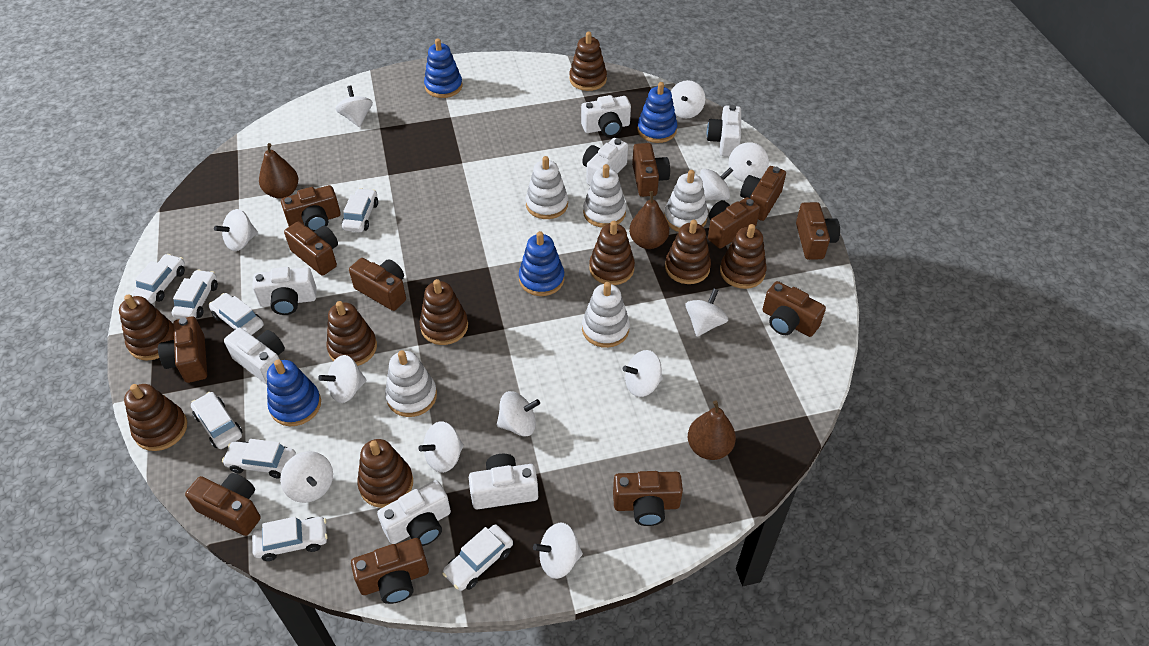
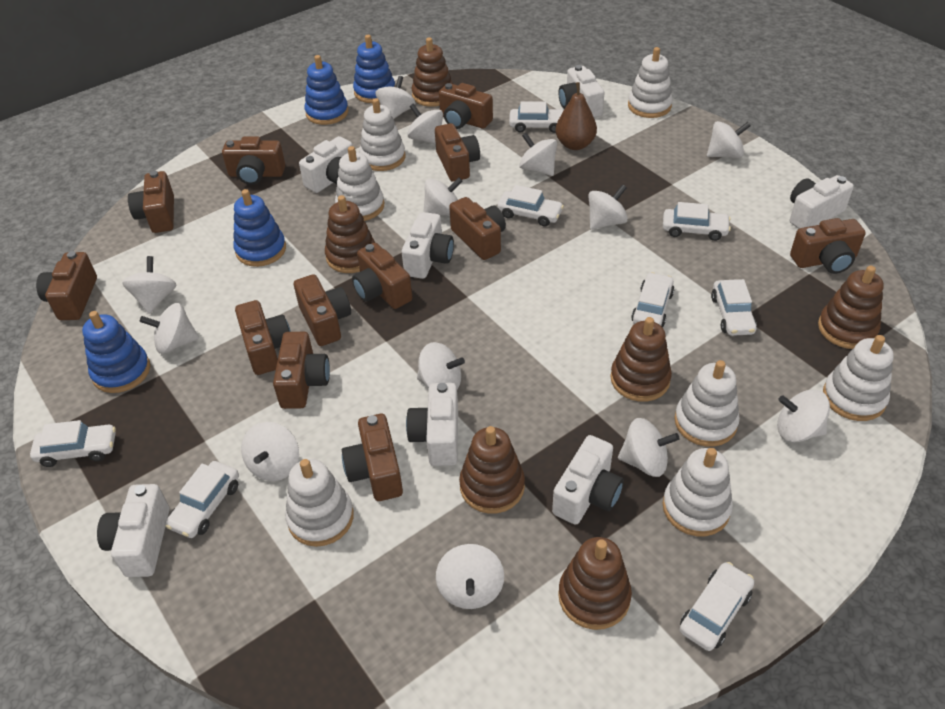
brown pear: 3 -> 1
brown stacking toy: 9 -> 6
white spinning top: 12 -> 13
white stacking toy: 5 -> 7

